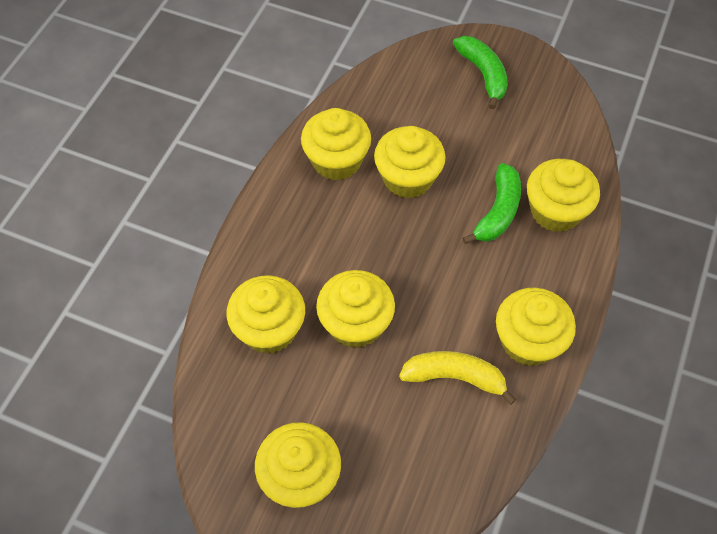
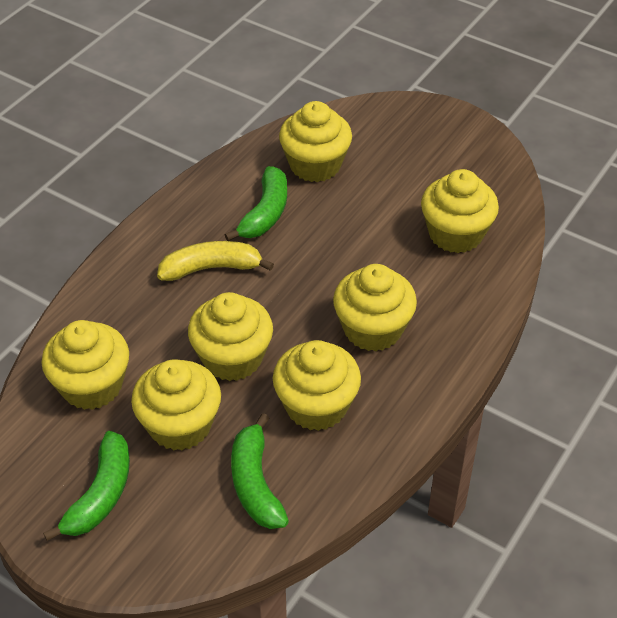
green banana: 2 -> 3

